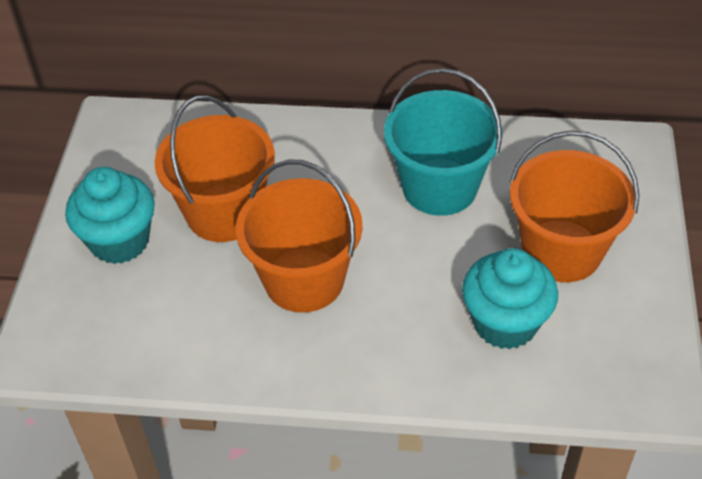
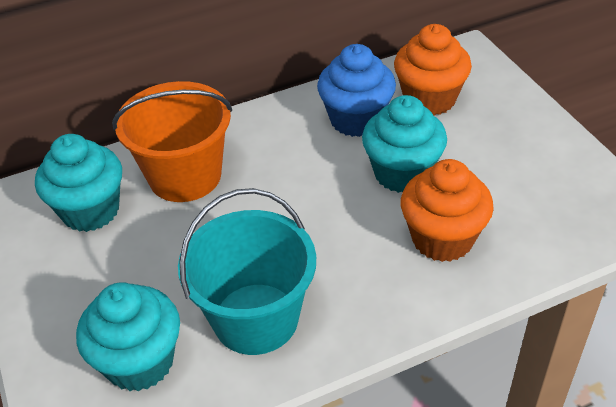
blue cupcake: 0 -> 1
orange bucket: 3 -> 1
orange cupcake: 0 -> 2
turquoise cupcake: 2 -> 3

